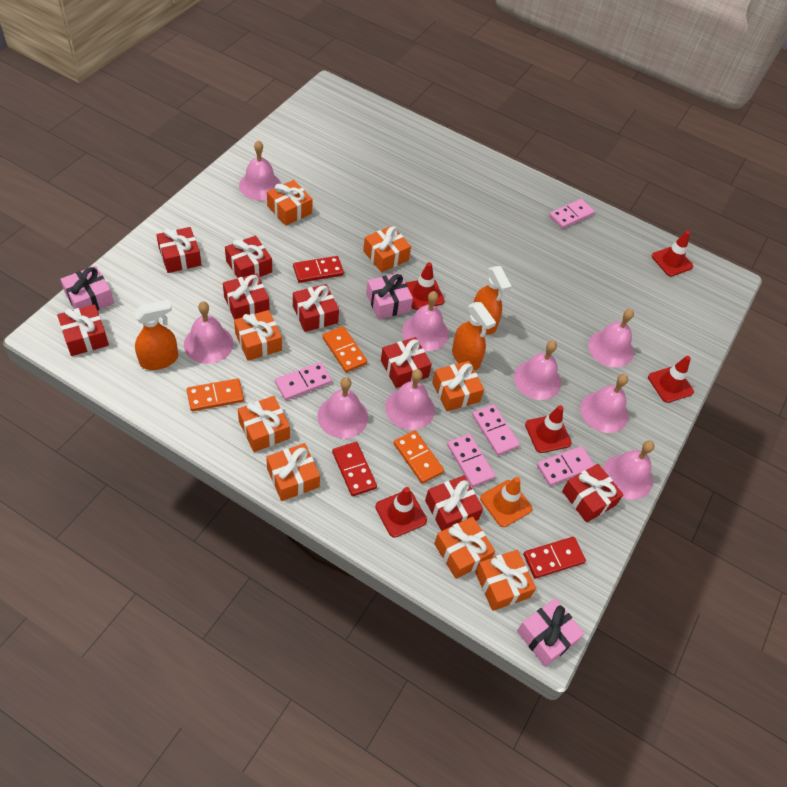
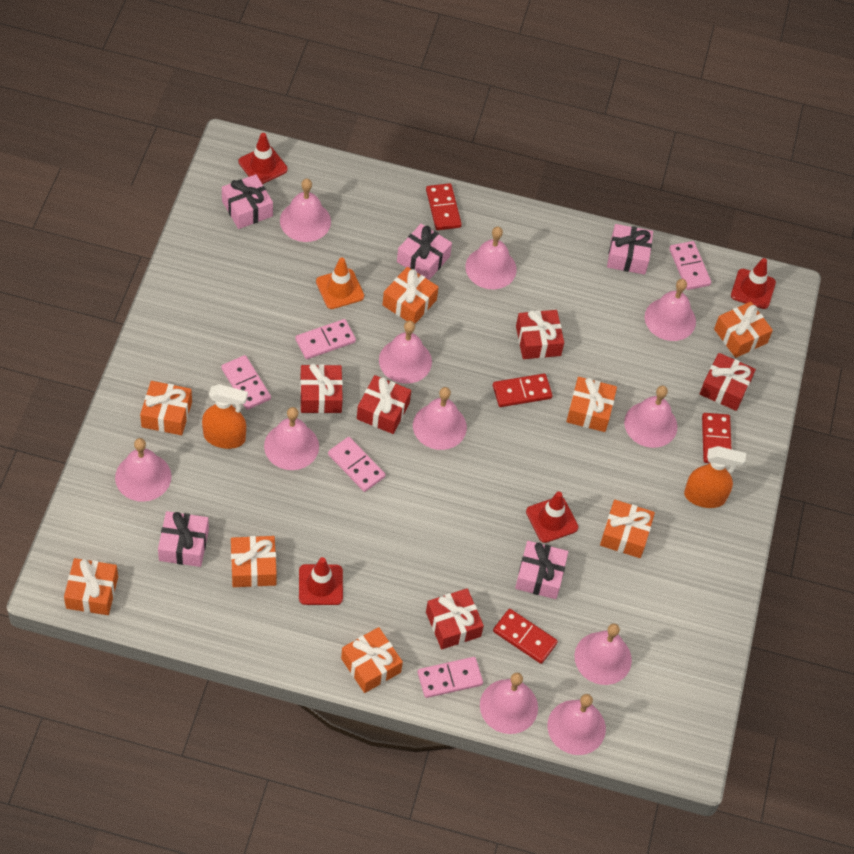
orange domino: 3 -> 0
orange spray bottle: 3 -> 2
pink bell: 9 -> 11
pink gift: 3 -> 5
red domino: 3 -> 4
red gift: 8 -> 5
red traffic cone: 5 -> 4

